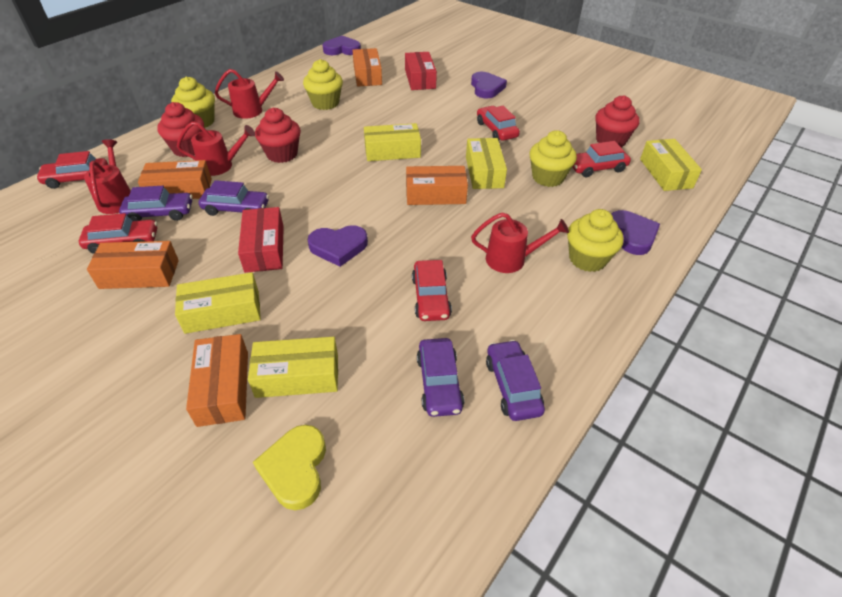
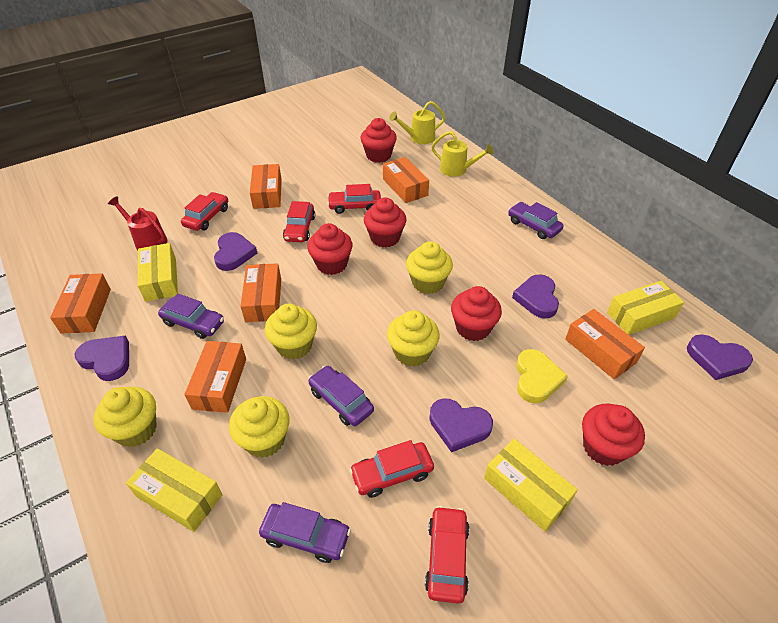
orange box: 5 -> 6
purple heart: 4 -> 5
red box: 2 -> 0
red cupcake: 3 -> 5
red watering can: 4 -> 1
yellow box: 5 -> 4
yellow cupcake: 4 -> 5
yellow watering can: 0 -> 2

